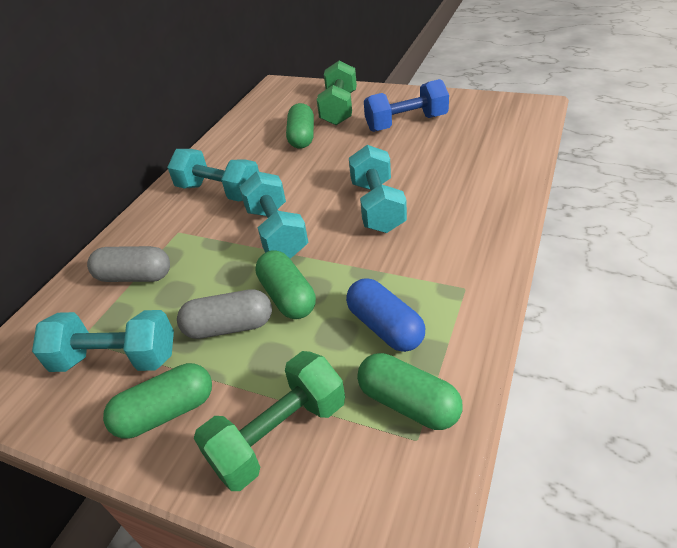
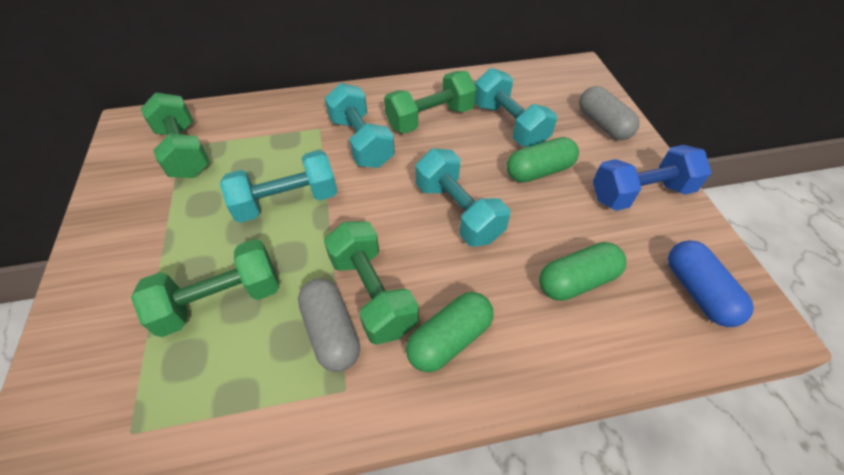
green capsule: 4 -> 3
green dumbbell: 2 -> 4

